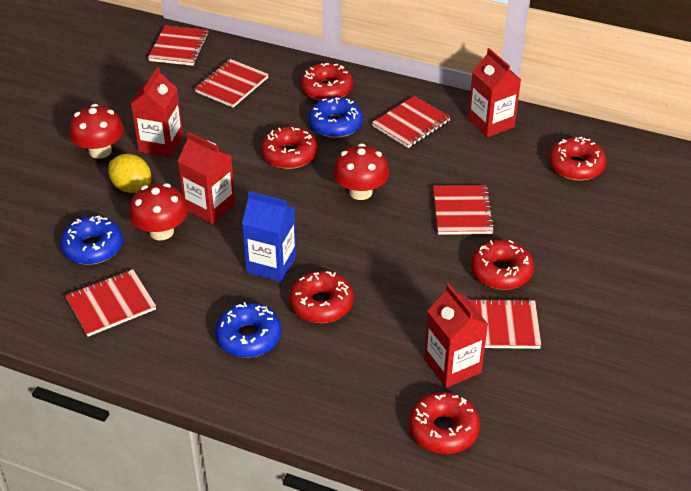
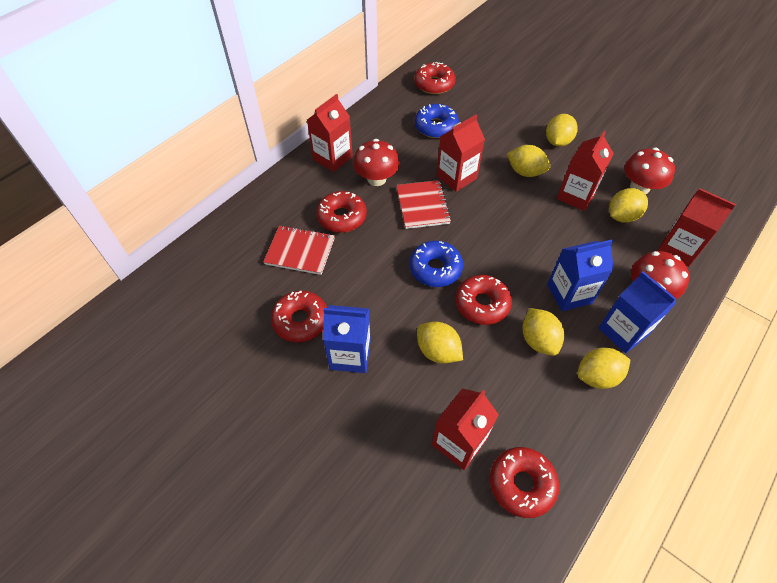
blue carton: 1 -> 3
blue donut: 3 -> 2
red carton: 4 -> 5
red donut: 6 -> 5
red notebook: 6 -> 2
yellow lemon: 1 -> 6

